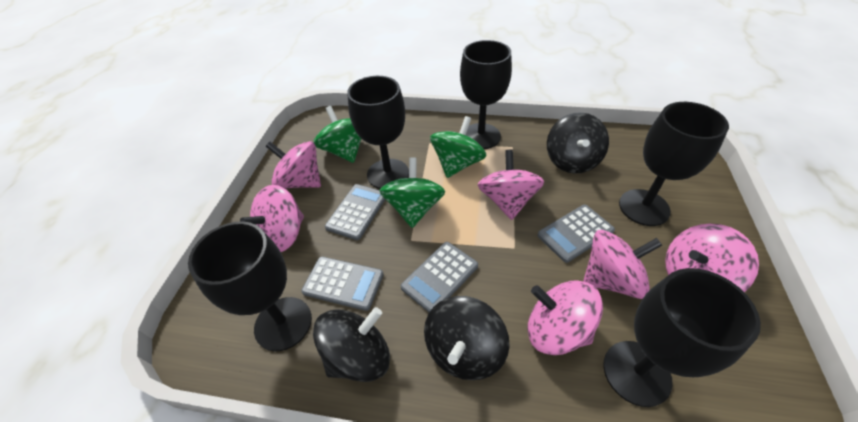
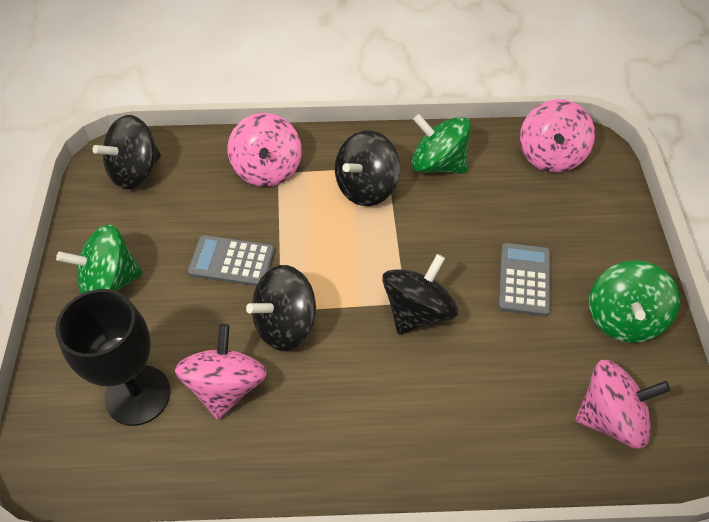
black goblet: 5 -> 1
black spinning top: 3 -> 4
grey calculator: 4 -> 2
pink spinning top: 6 -> 4

